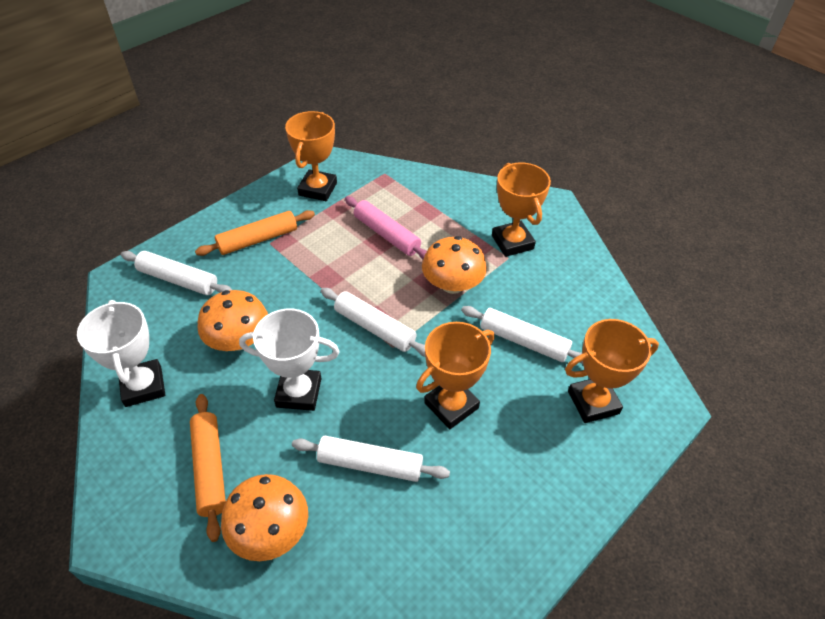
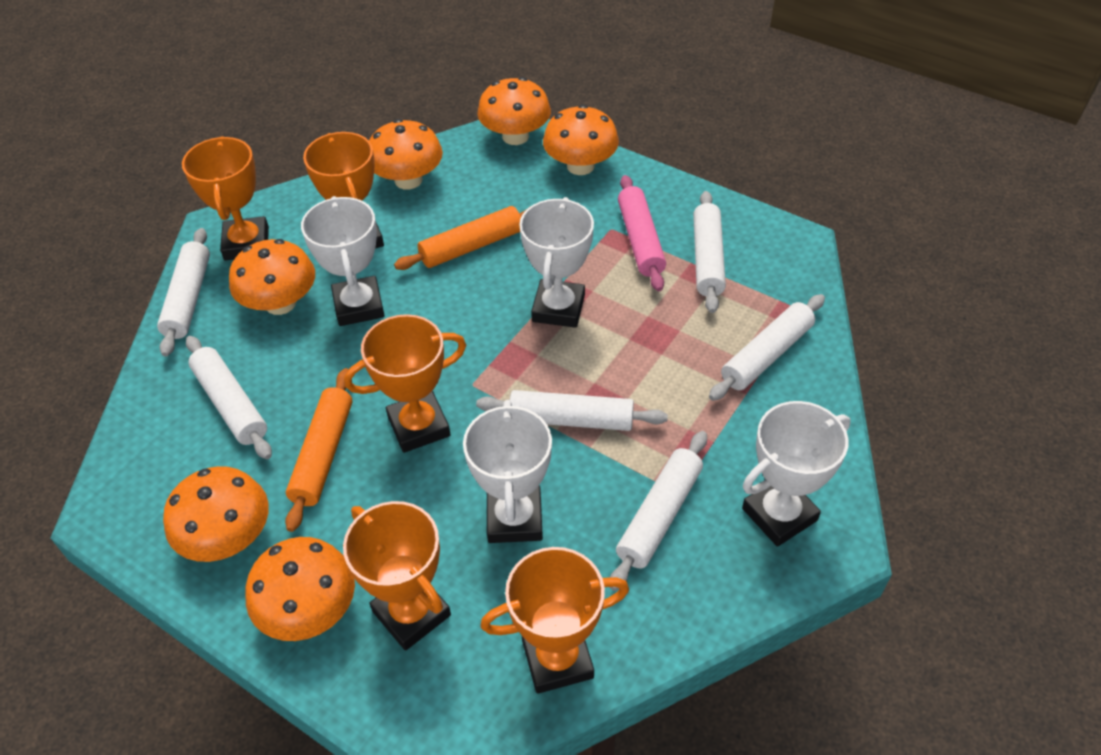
orange mushroom: 3 -> 6
orange trophy: 4 -> 5
white rolling pin: 4 -> 6
white trophy: 2 -> 4

